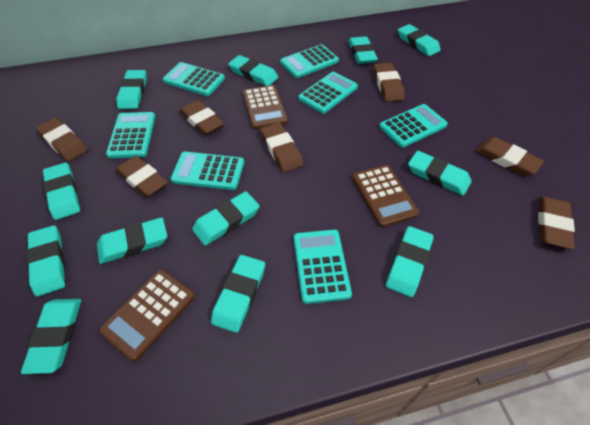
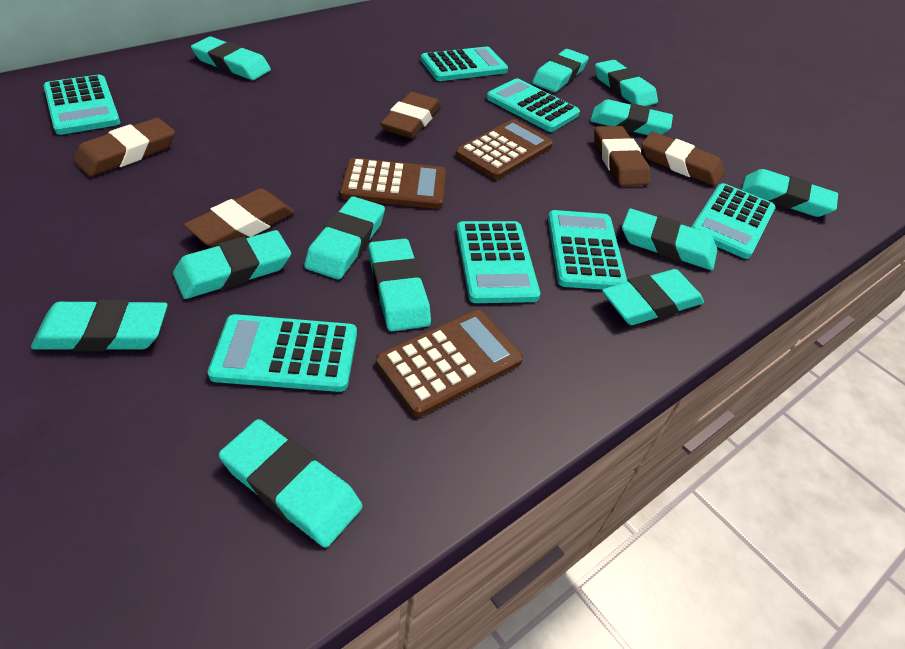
brown eraser: 7 -> 5

